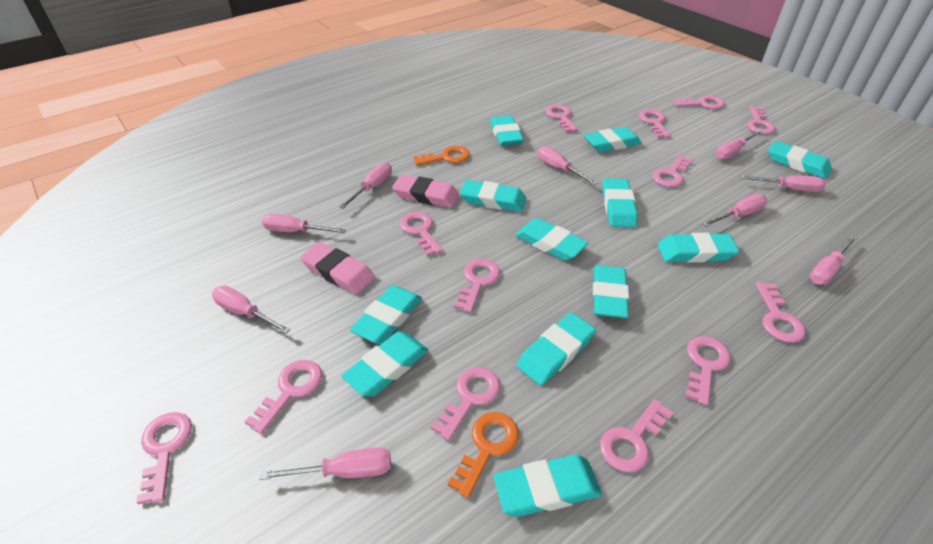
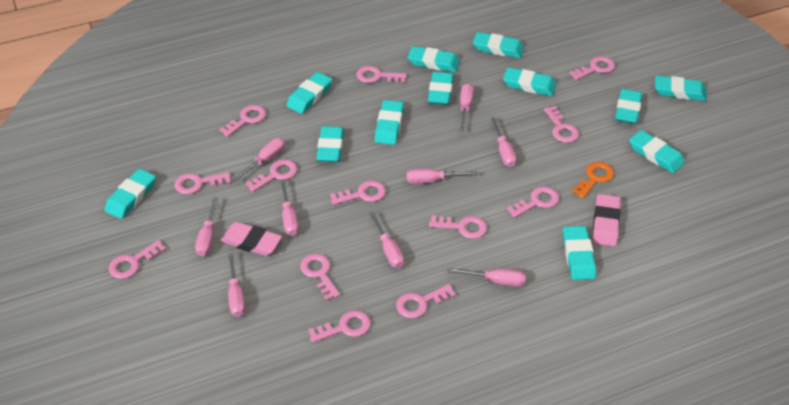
orange key: 2 -> 1

